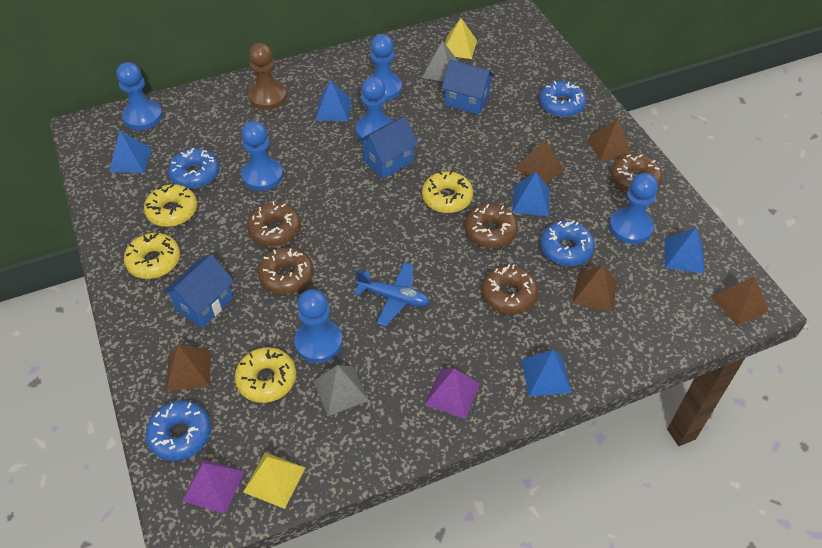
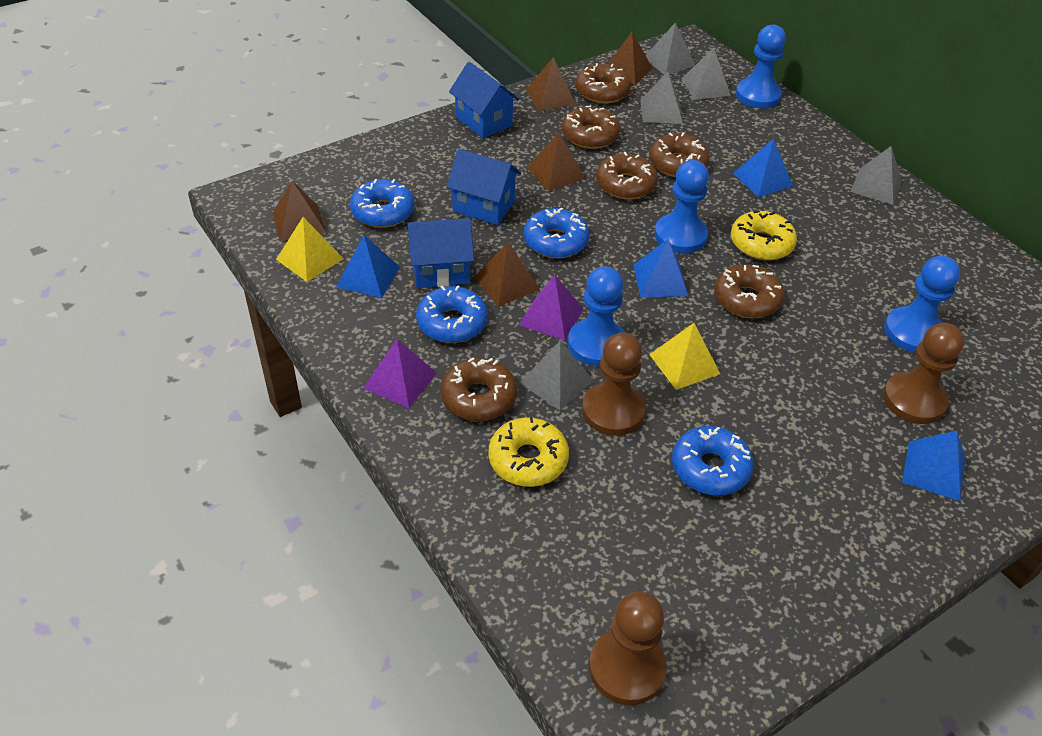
blue pawn: 6 -> 4
blue plane: 1 -> 0
blue pyramid: 5 -> 4
brown donut: 5 -> 6
brown pawn: 1 -> 3
grey pyramid: 2 -> 5
yellow donut: 4 -> 2

